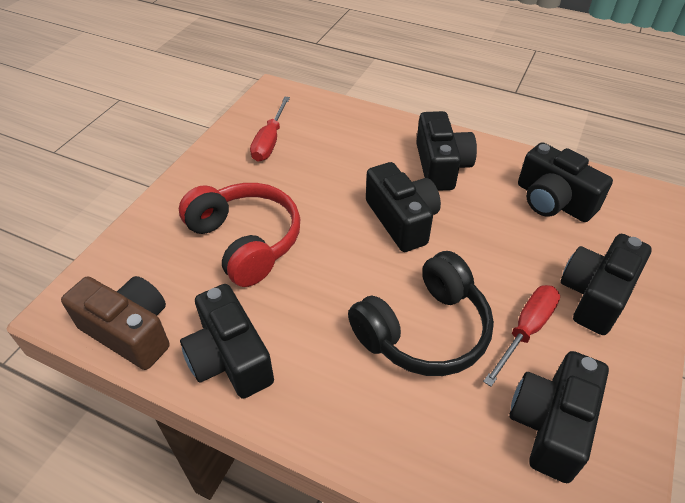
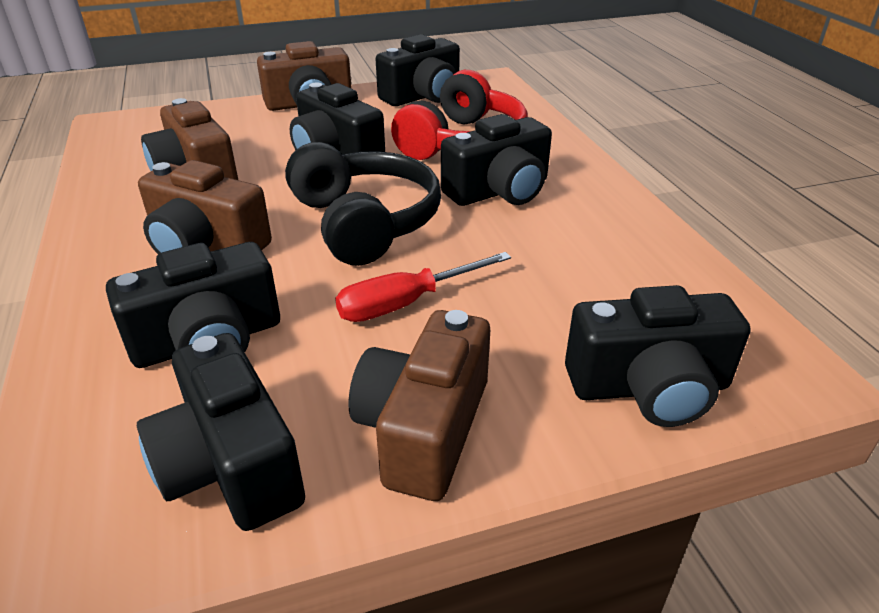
brown camera: 1 -> 4
red screwdriver: 2 -> 1

